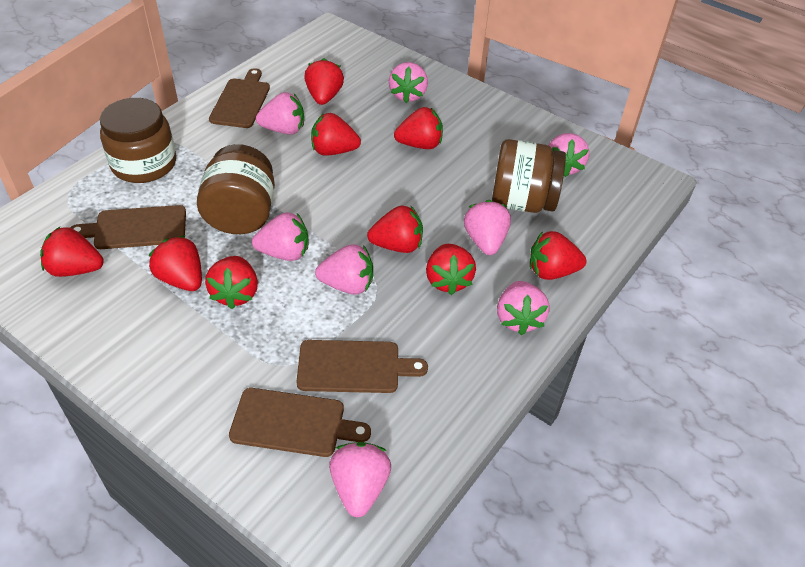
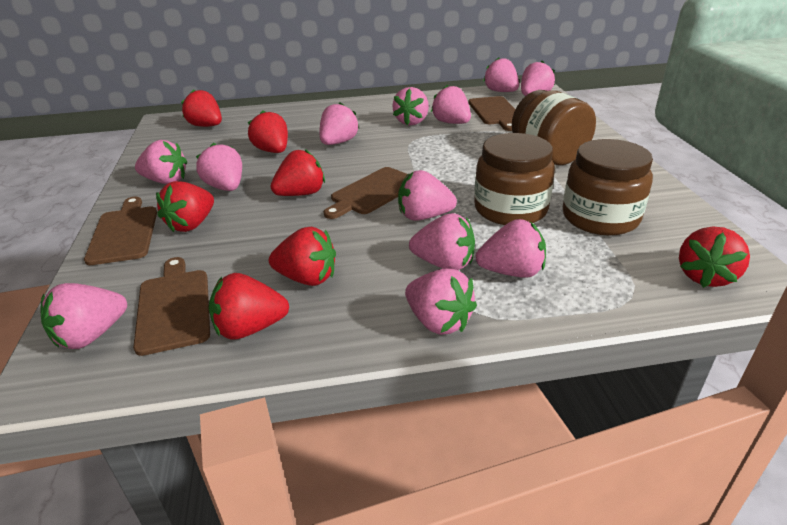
pink strawberry: 8 -> 12
red strawberry: 9 -> 7

